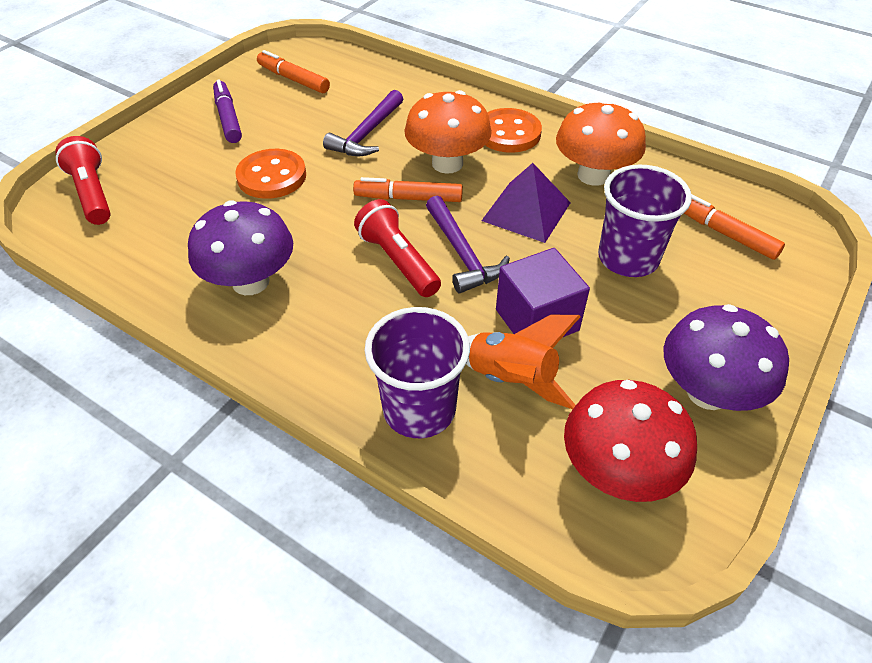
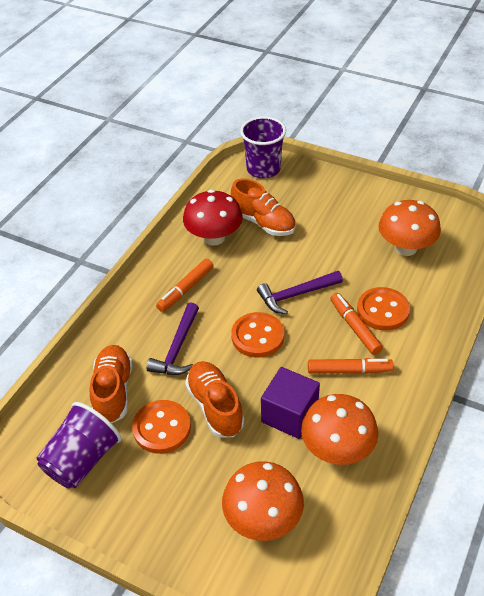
orange button: 2 -> 3
orange mushroom: 2 -> 3
orange rocket: 1 -> 0
orange shoe: 0 -> 3
purple marker: 1 -> 0
purple mushroom: 2 -> 0
purple pyramid: 1 -> 0
red flashlight: 2 -> 0

